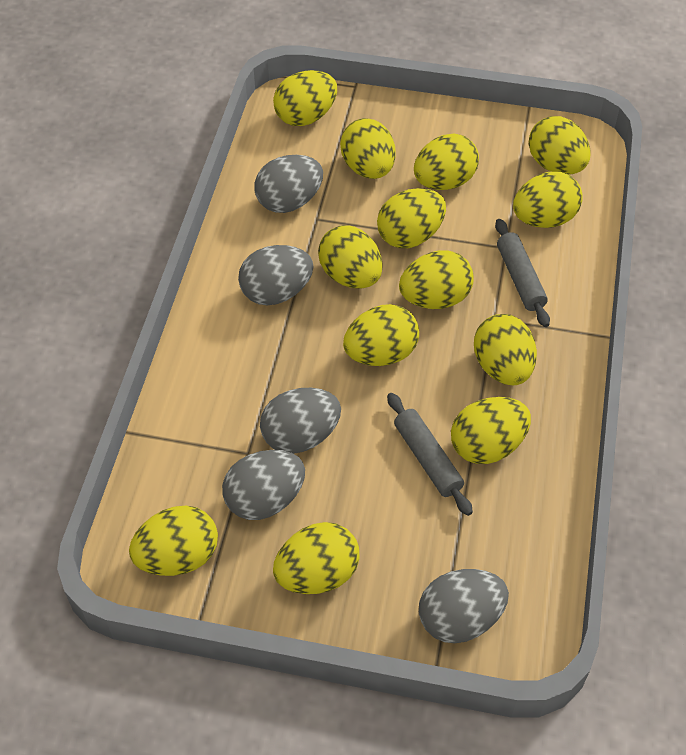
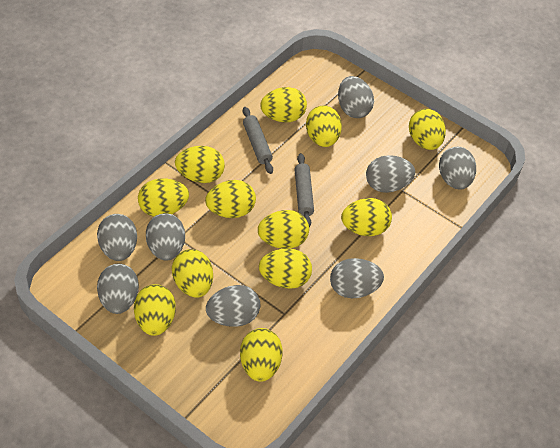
grey egg: 5 -> 8
yellow egg: 13 -> 12

